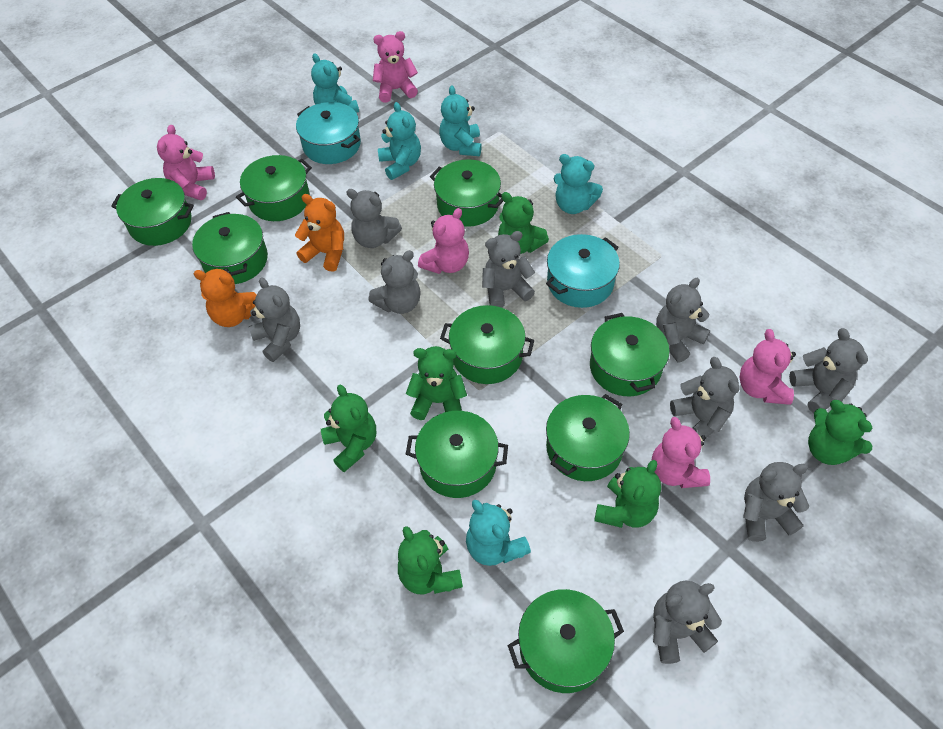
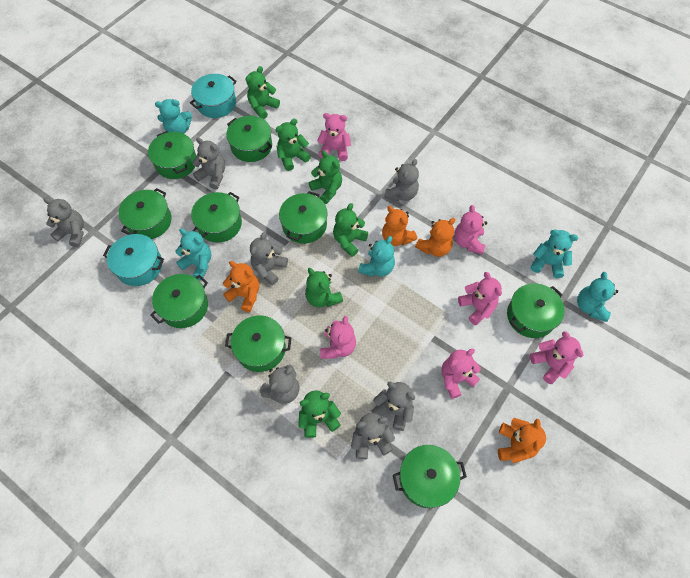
grey teddy bear: 9 -> 7
orange teddy bear: 2 -> 4
pink teddy bear: 5 -> 6

